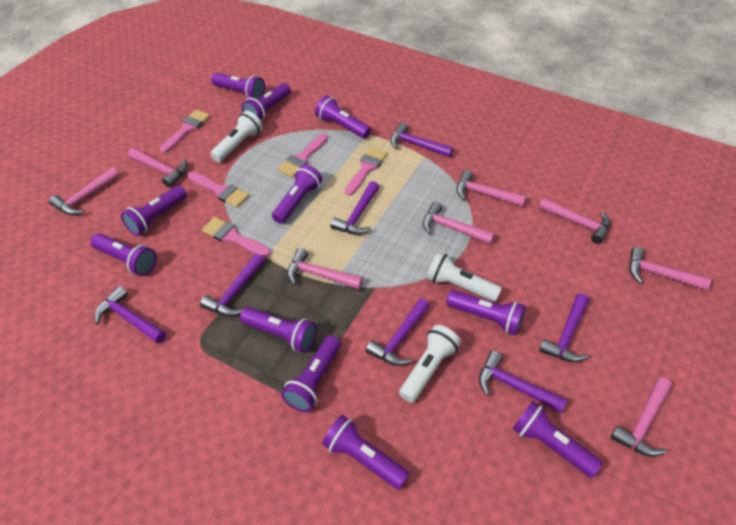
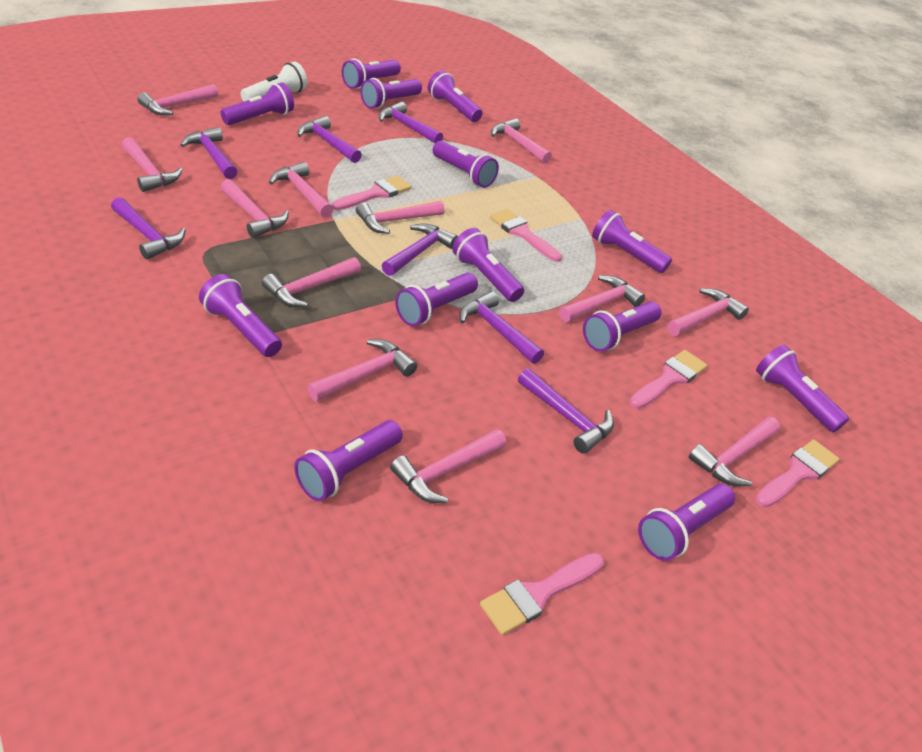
pink hammer: 8 -> 12
purple flashlight: 11 -> 13
white flashlight: 3 -> 1

